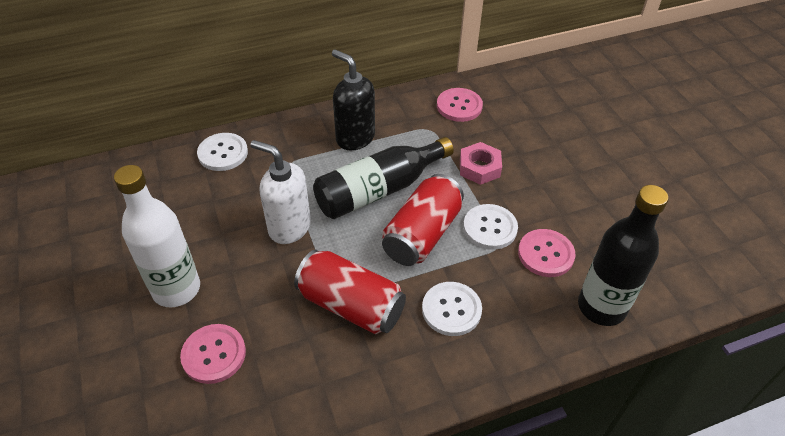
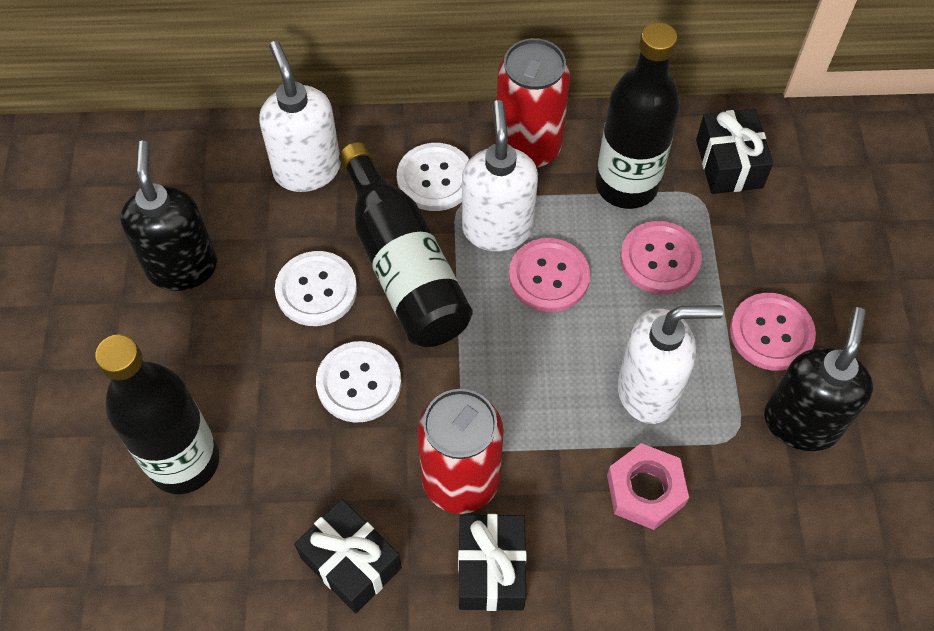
black bottle: 2 -> 3
black gift: 0 -> 3
black soap dispenser: 1 -> 2
white bottle: 1 -> 0
white soap dispenser: 1 -> 3

